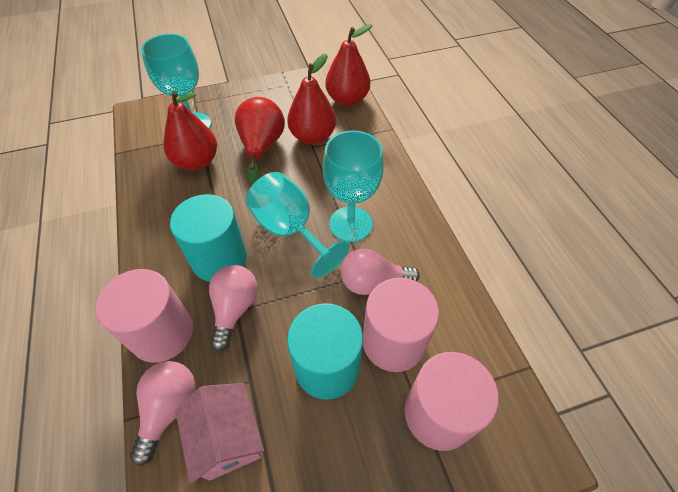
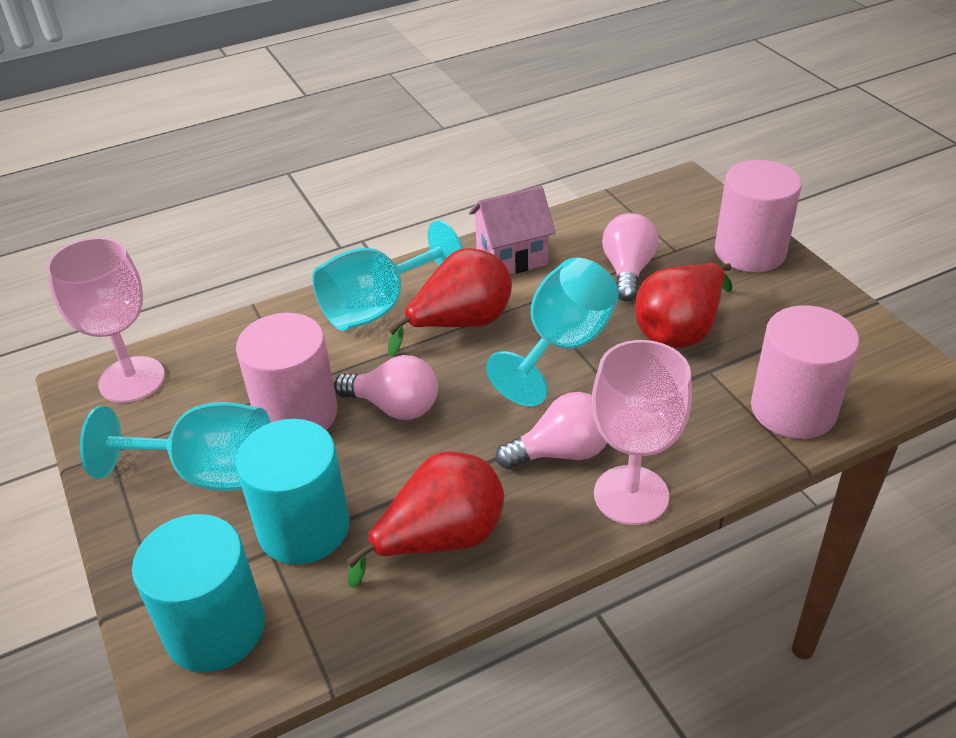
pink goblet: 0 -> 2
red pear: 4 -> 3

